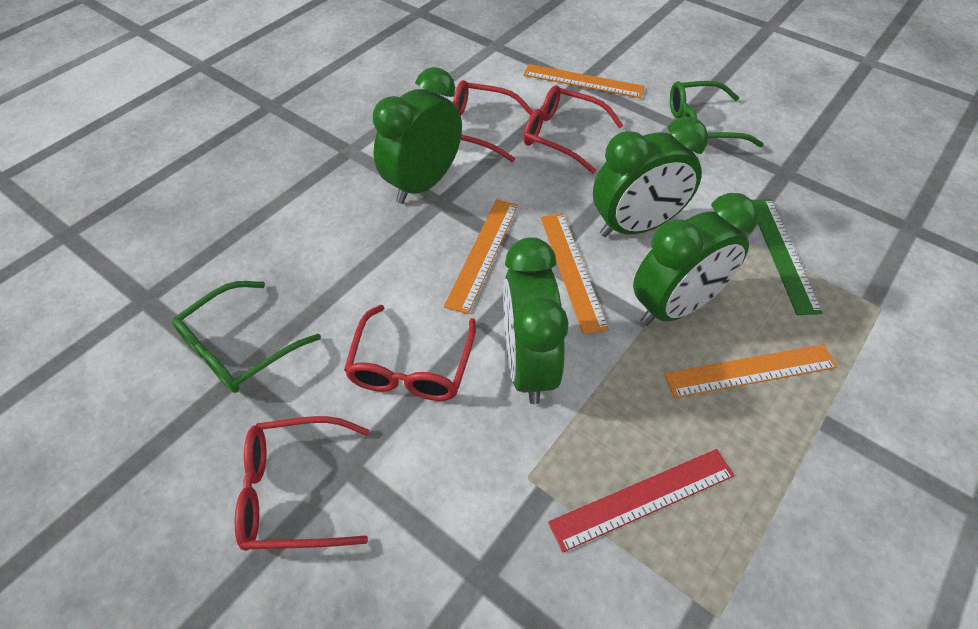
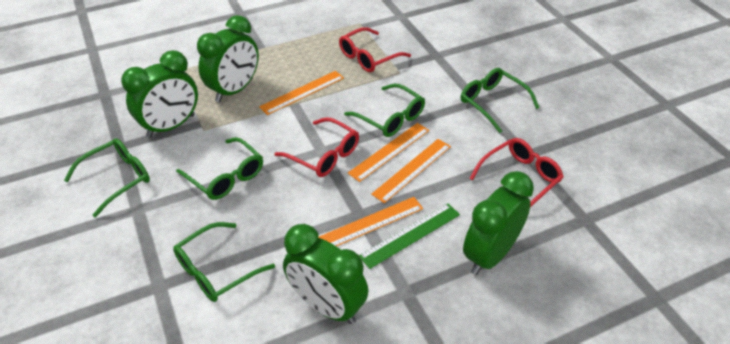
green glasses: 2 -> 5
red glasses: 4 -> 3
red ruler: 1 -> 0

